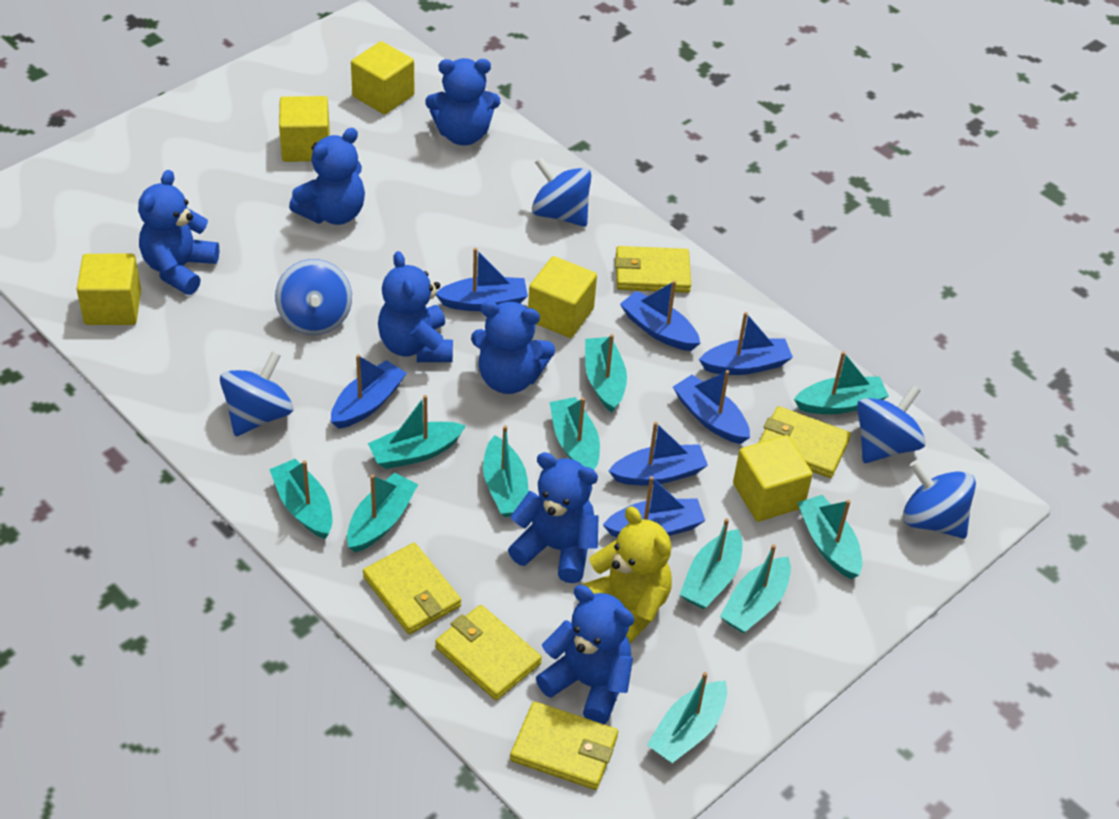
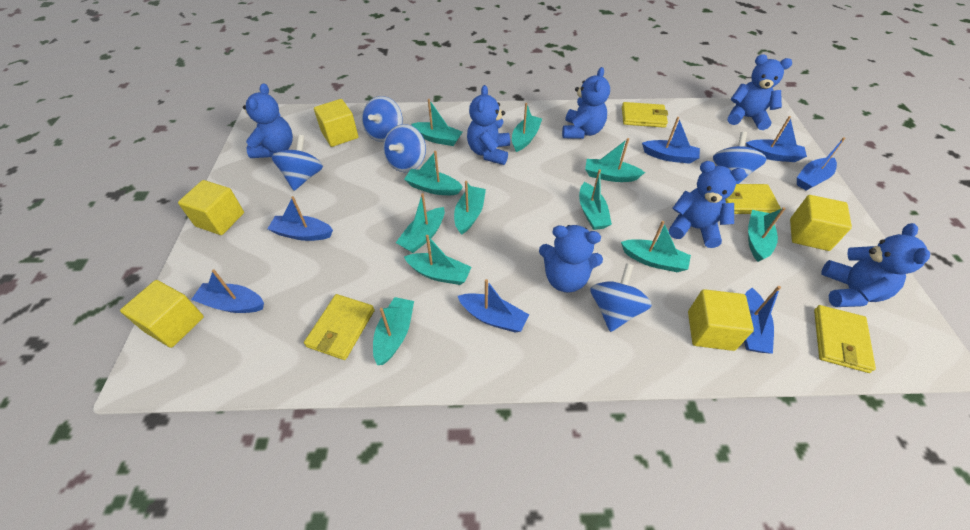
yellow teddy bear: 1 -> 0
yellow wallet: 5 -> 4

